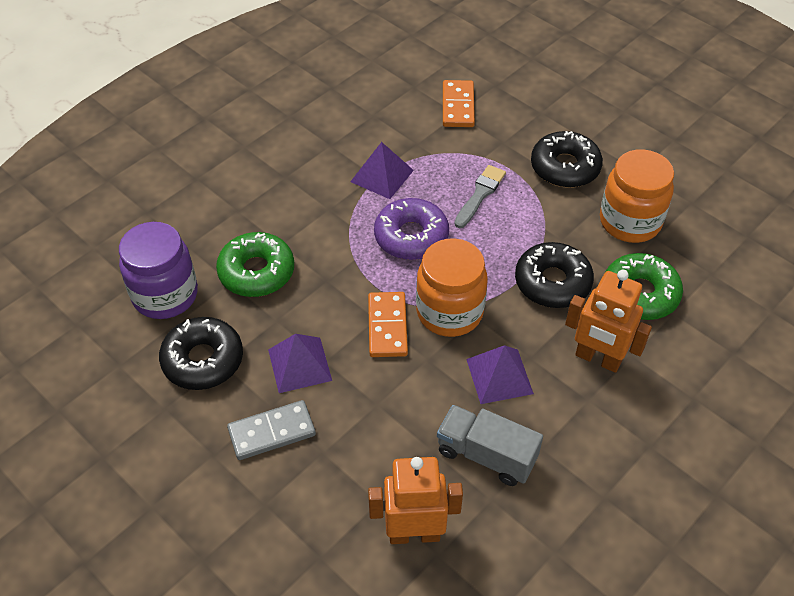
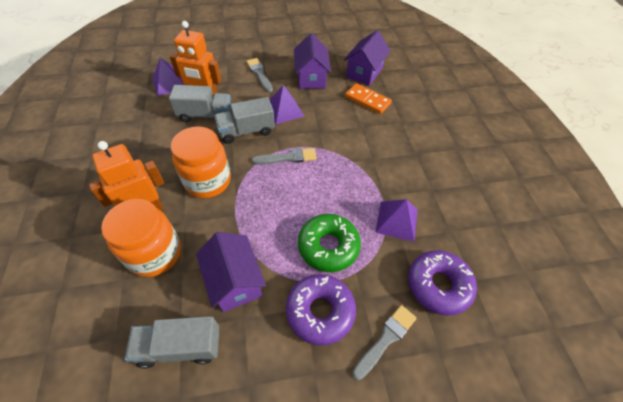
black donut: 3 -> 0
green donut: 2 -> 1
grey brush: 1 -> 3
grey domino: 1 -> 0
grey truck: 1 -> 3
orange domino: 2 -> 1
purple donut: 1 -> 2
purple house: 0 -> 3
purple jar: 1 -> 0

